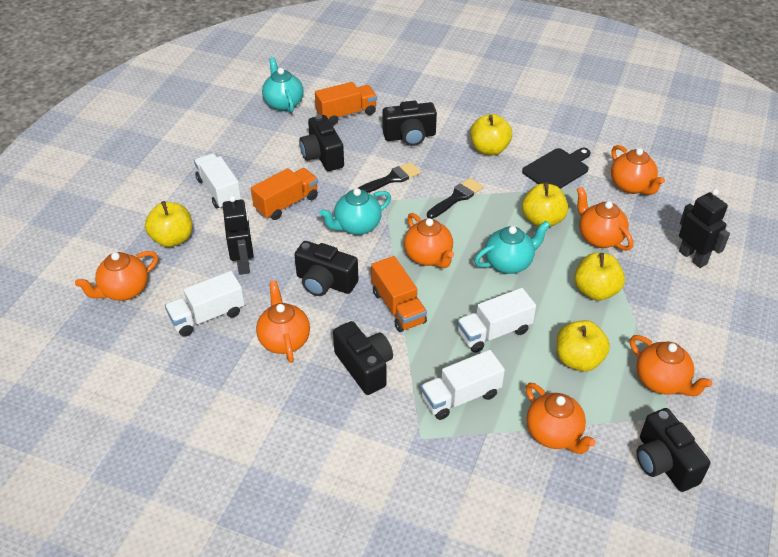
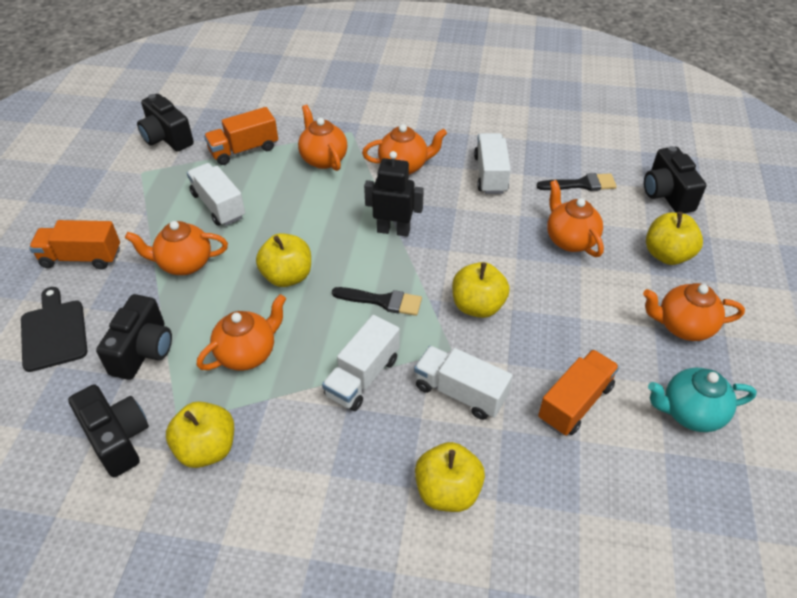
black camera: 5 -> 4
black robot: 2 -> 1
orange teapot: 7 -> 6
turquoise teapot: 3 -> 1

